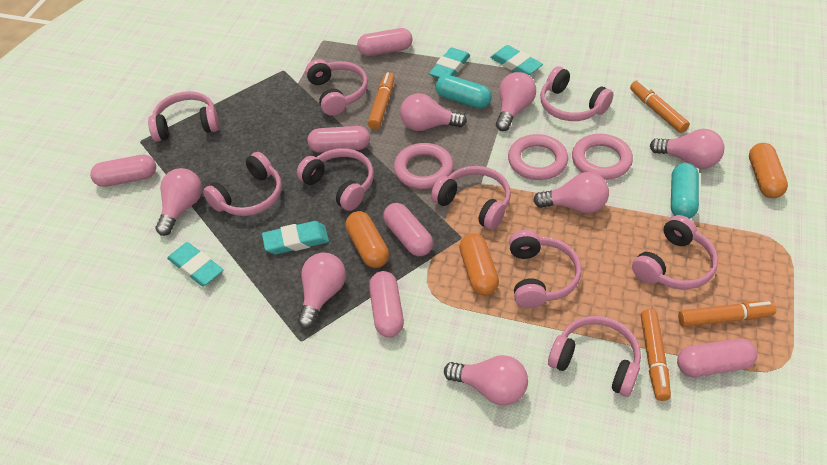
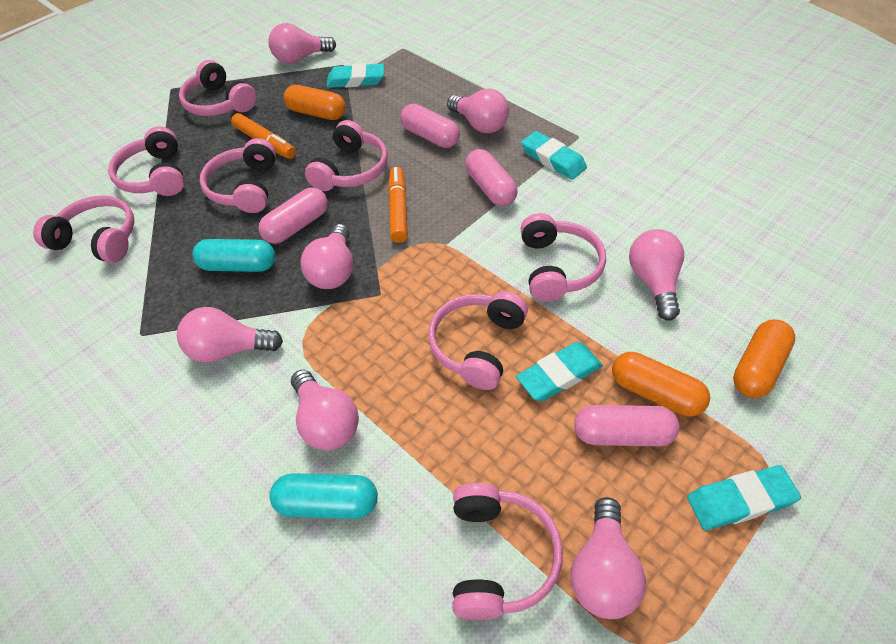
orange marker: 4 -> 2
pink capsule: 6 -> 4
pink headphones: 9 -> 8
pink ring: 3 -> 0

